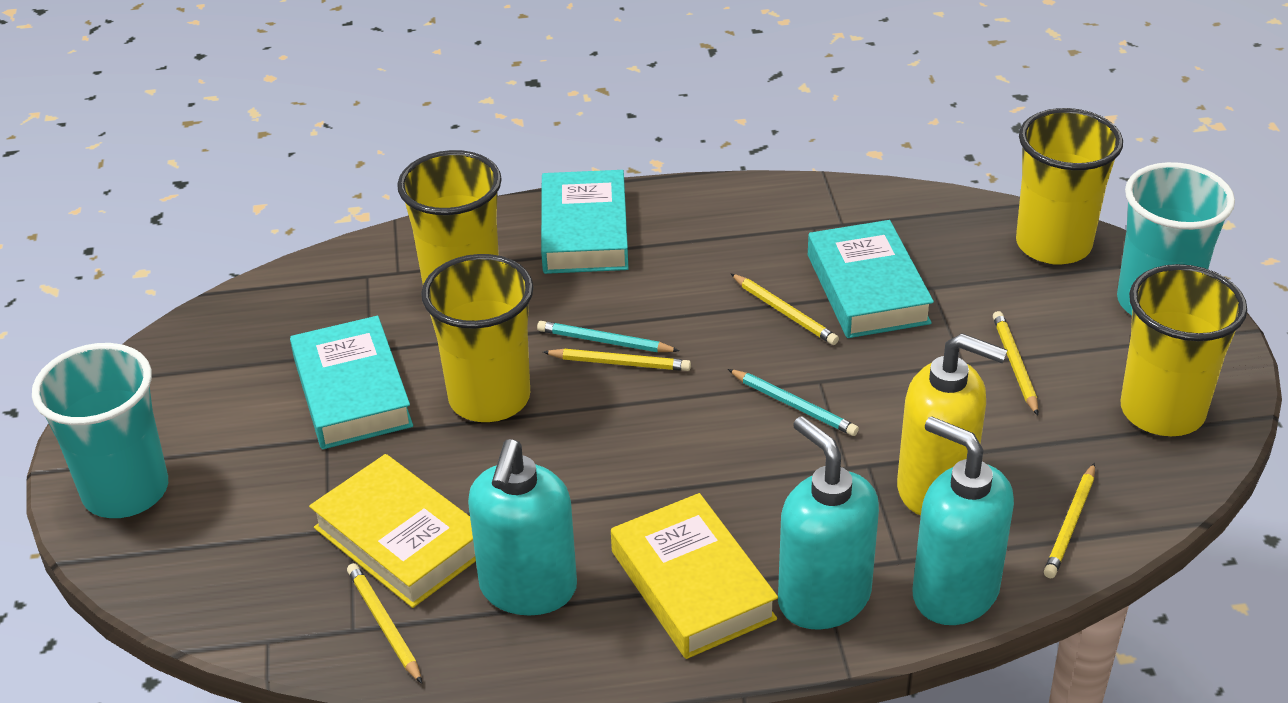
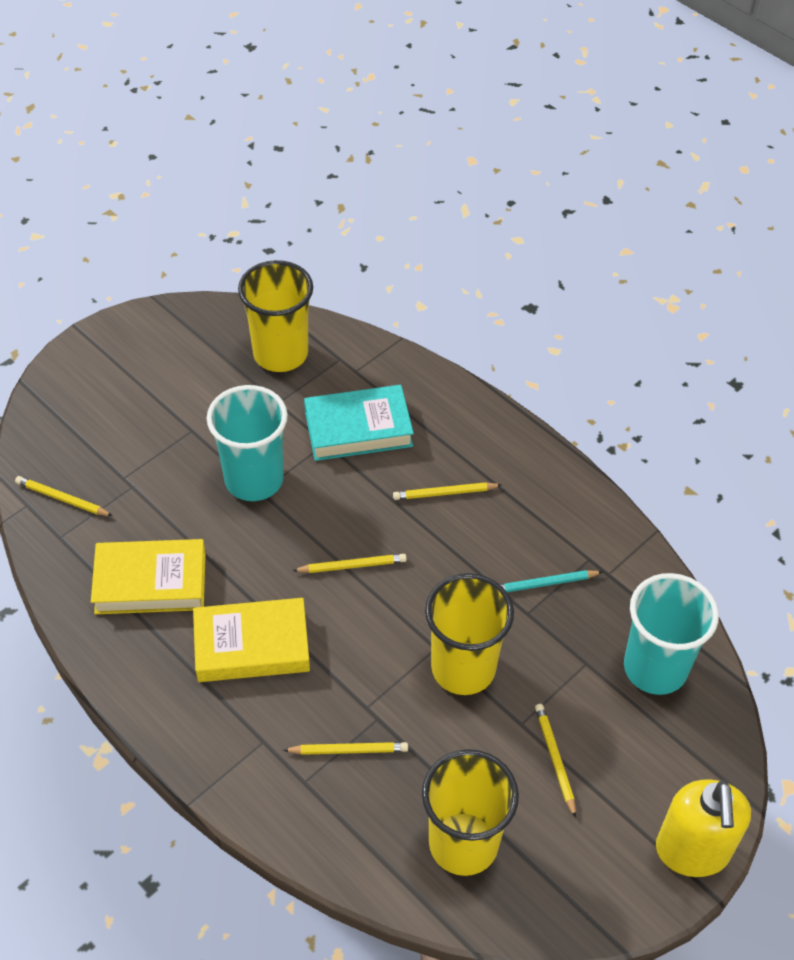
turquoise book: 3 -> 1
turquoise pencil: 2 -> 1
turquoise soap dispenser: 3 -> 0
yellow cup: 4 -> 3

